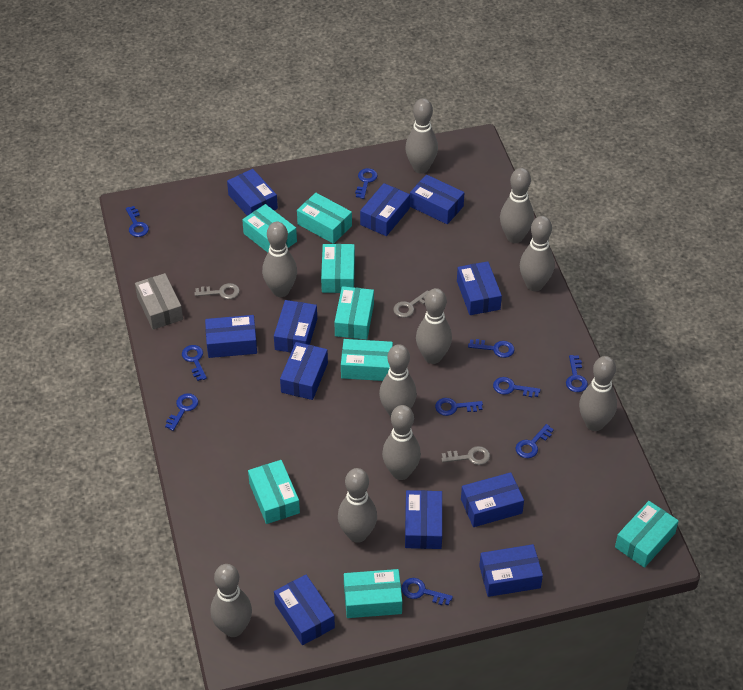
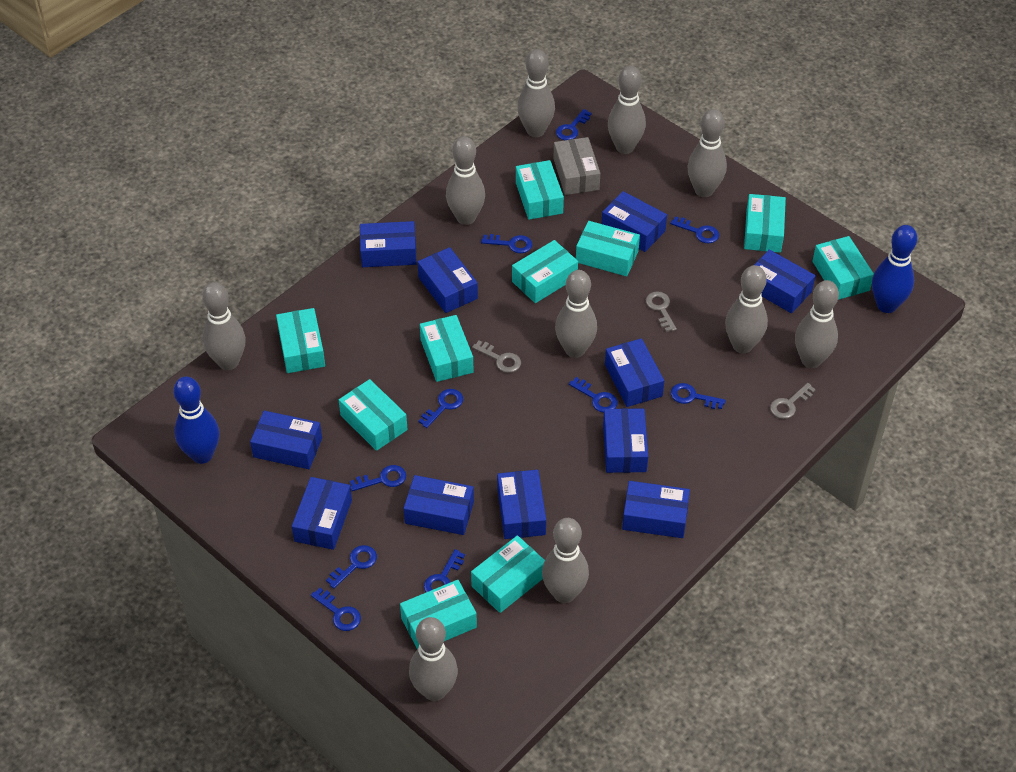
blue bowling pin: 0 -> 2
turquoise box: 8 -> 10

